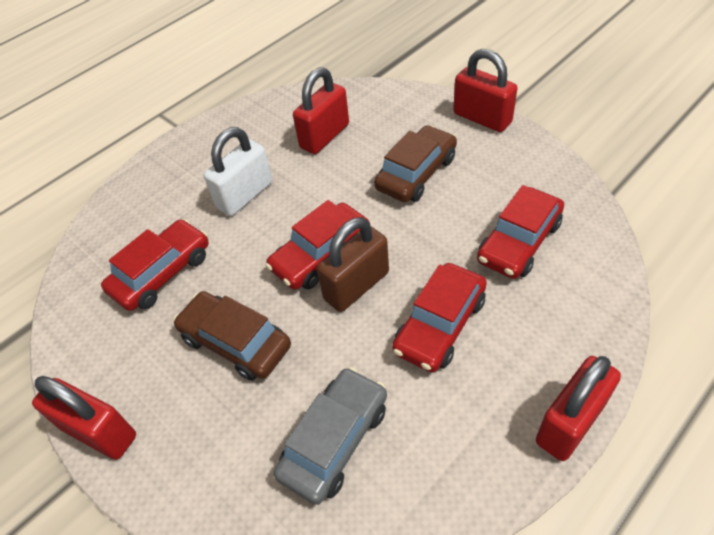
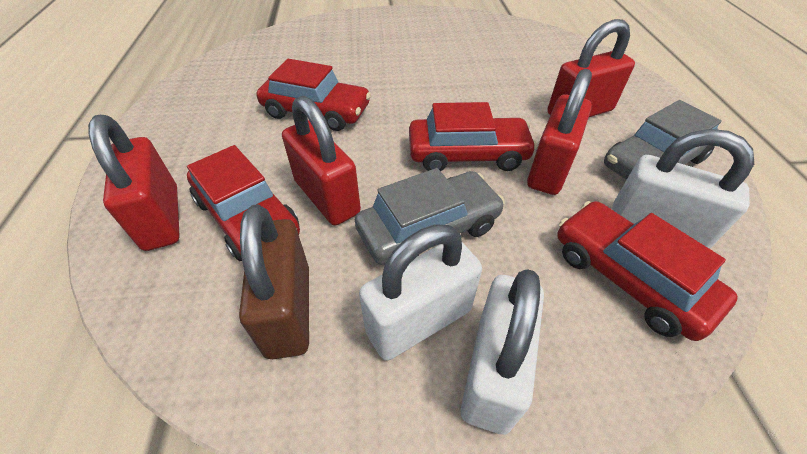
brown car: 2 -> 0
grey car: 1 -> 2
white padlock: 1 -> 3

